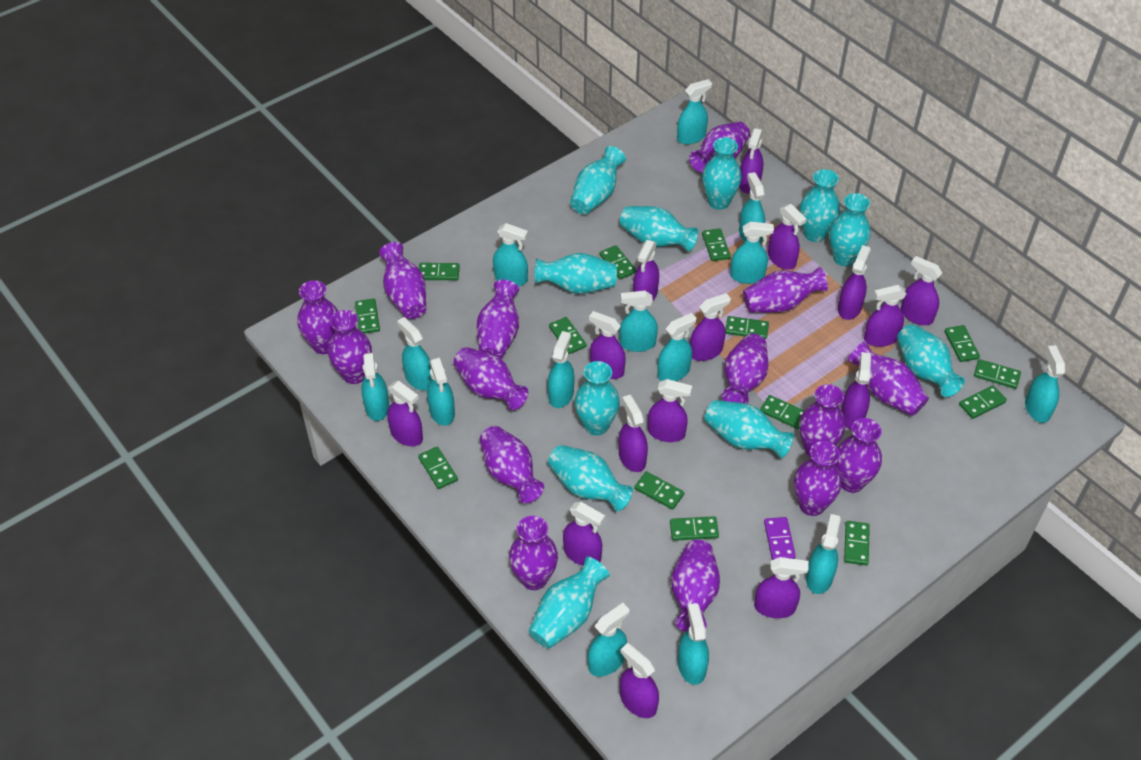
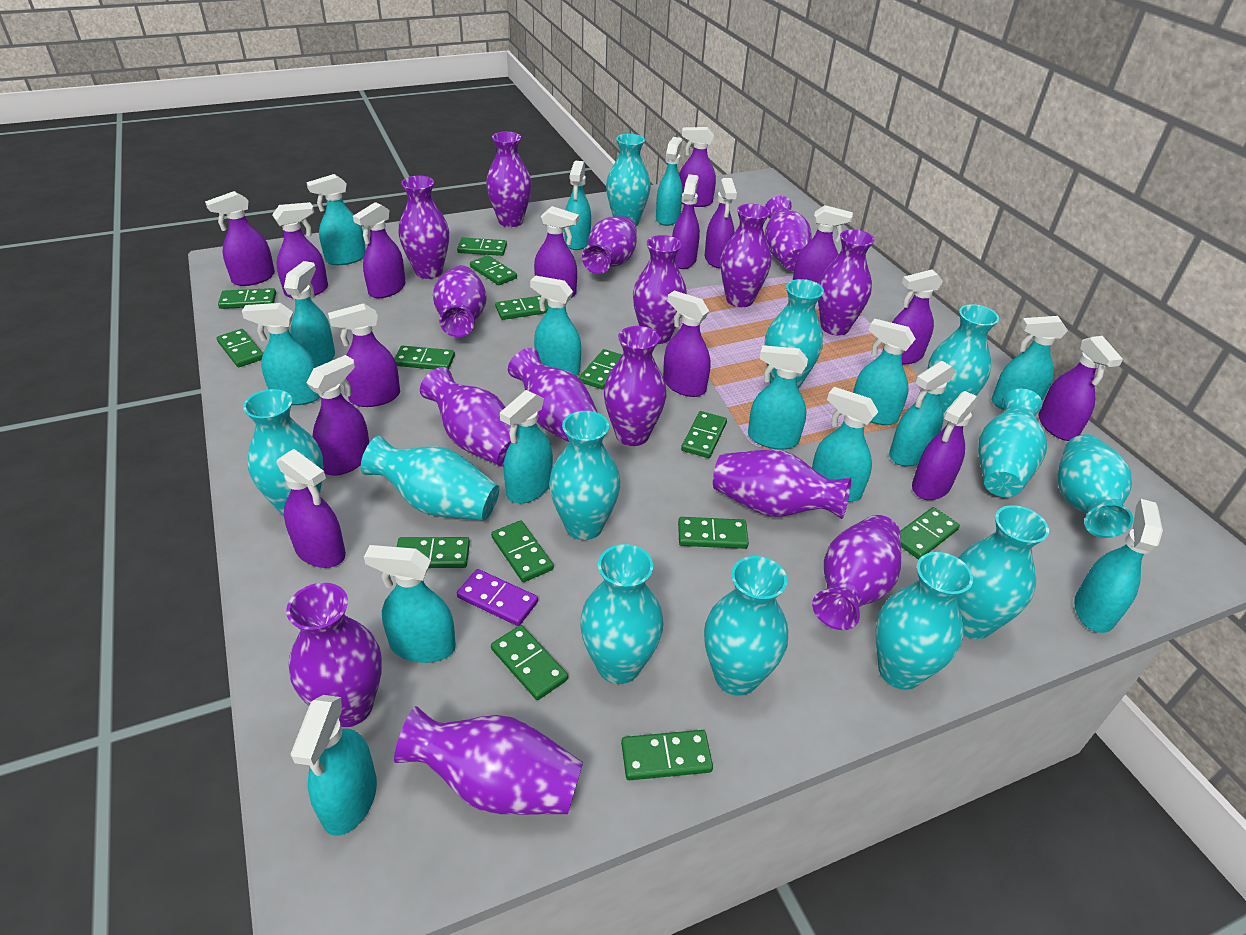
turquoise spray bottle: 14 -> 15
turquoise vase: 11 -> 12

